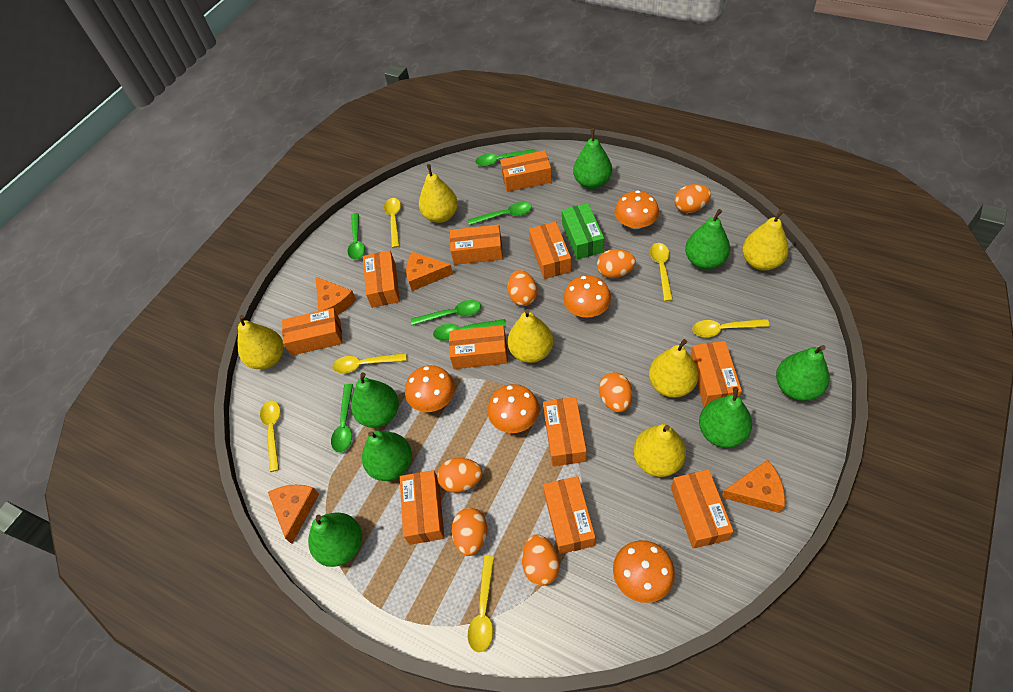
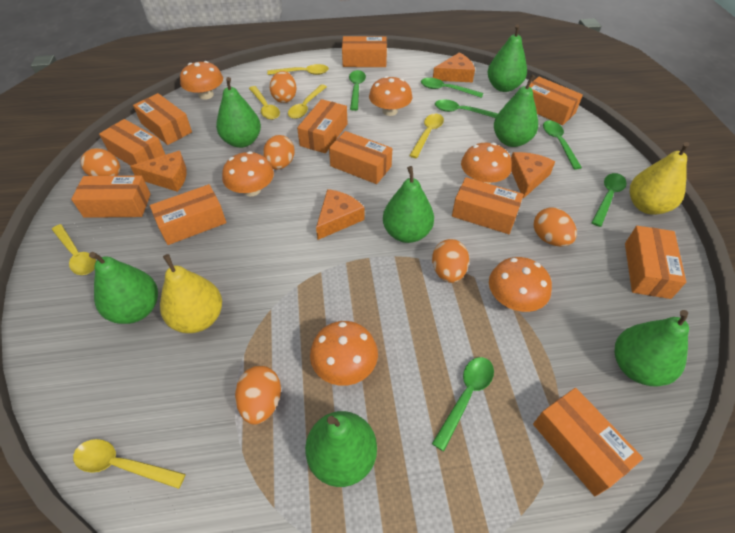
green box: 1 -> 0
orange egg: 7 -> 6
orange mushroom: 5 -> 6
yellow pear: 6 -> 2

